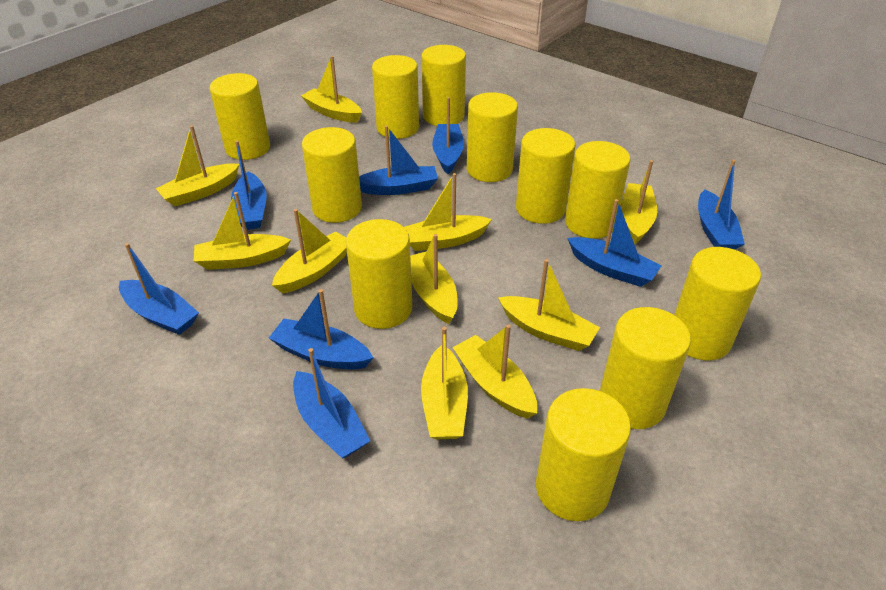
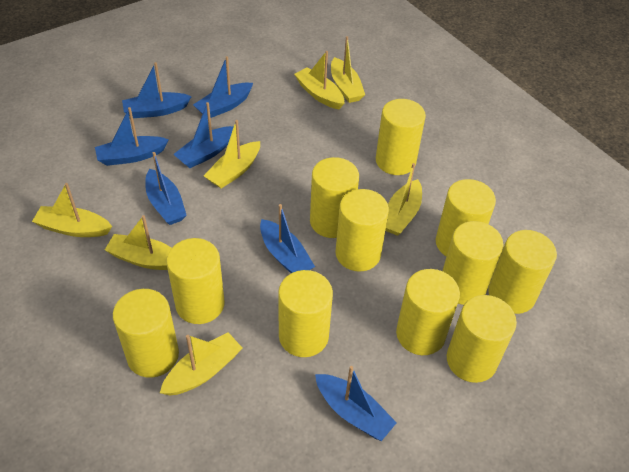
blue boat: 8 -> 7
yellow boat: 10 -> 7

